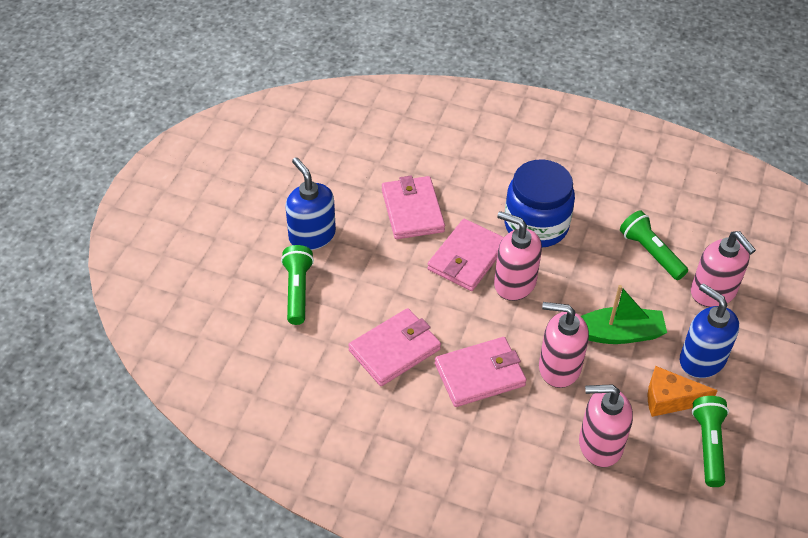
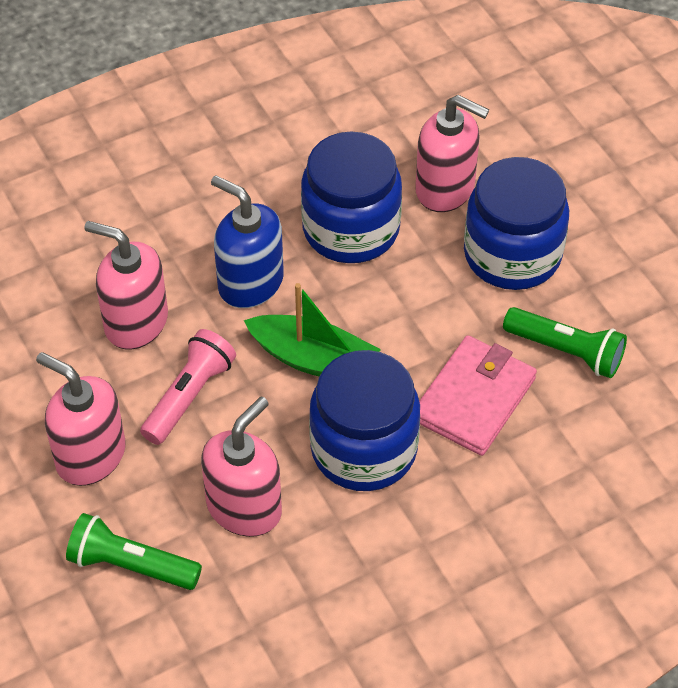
blue jar: 1 -> 3
blue soap dispenser: 2 -> 1
green flashlight: 3 -> 2
orange cheese: 1 -> 0
pink flashlight: 0 -> 1
pink wallet: 4 -> 1

